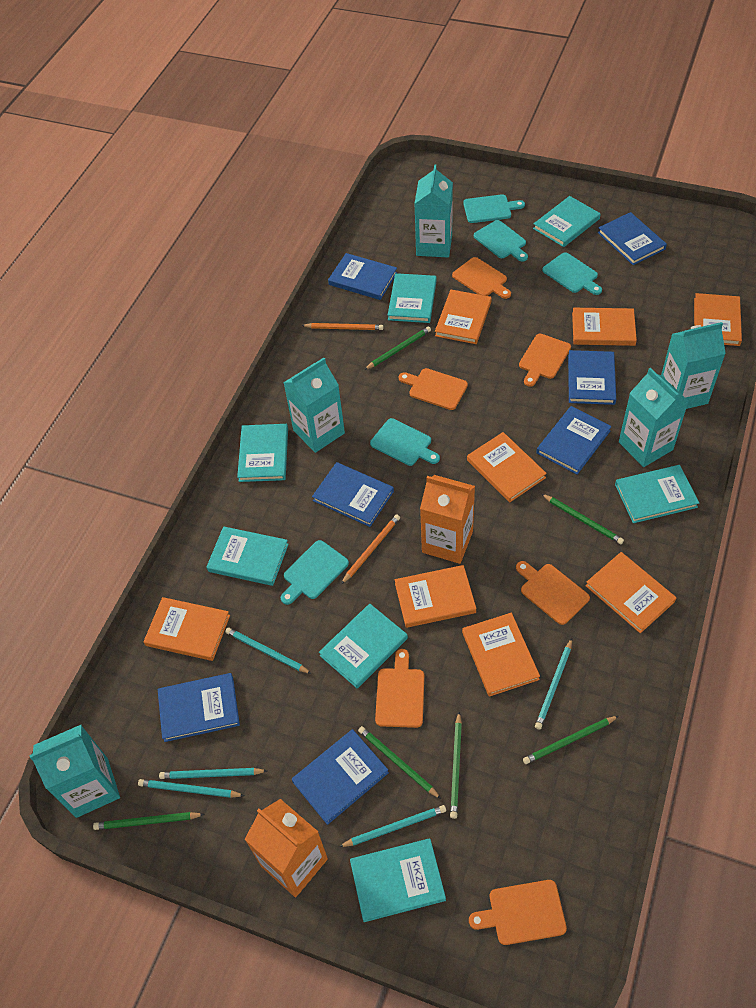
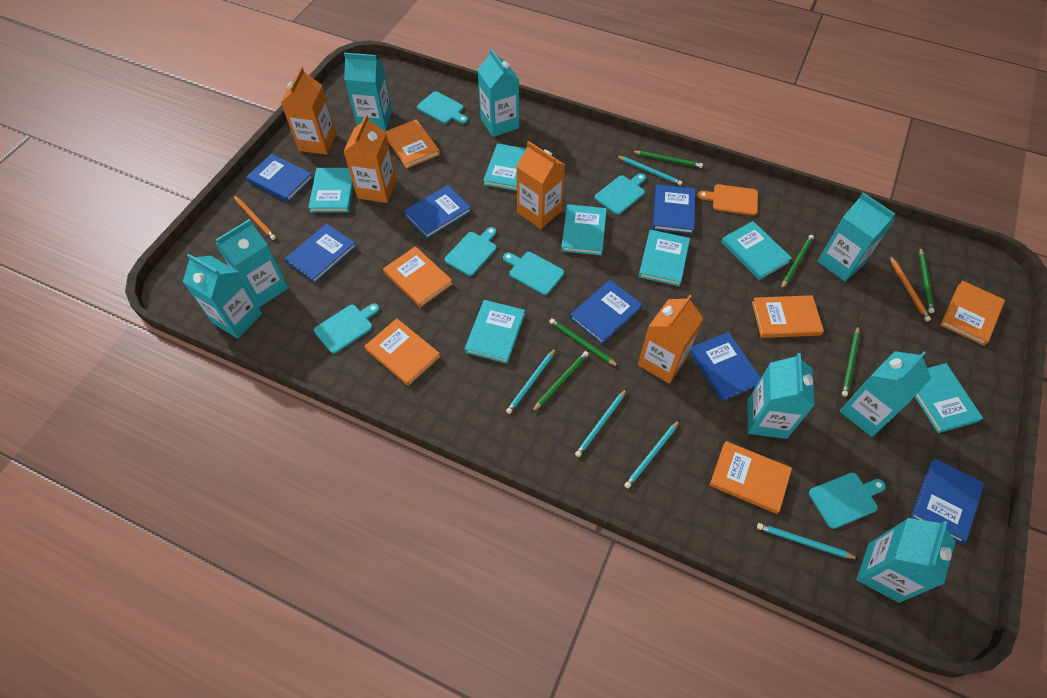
orange book: 8 -> 6
orange carton: 2 -> 4
orange cutting board: 6 -> 1
turquoise carton: 5 -> 8
turquoise cutting board: 5 -> 6

